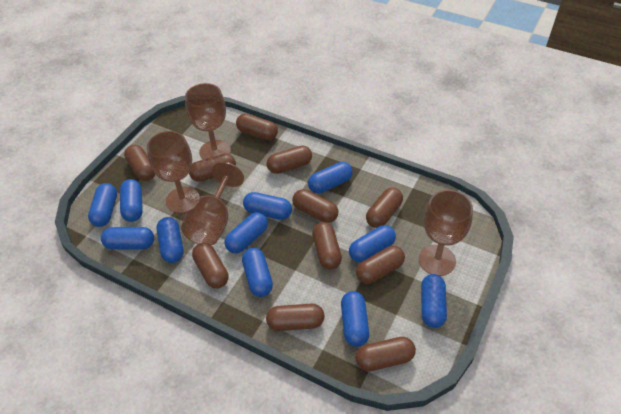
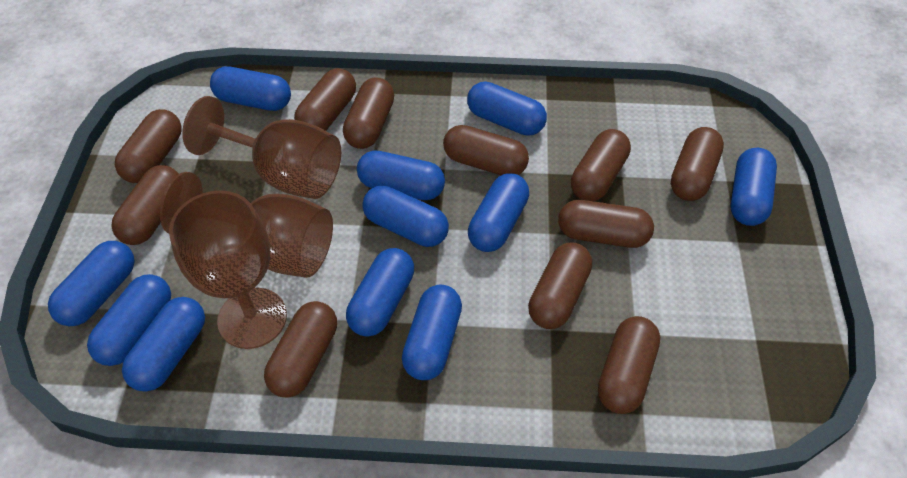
brown goblet: 4 -> 3

